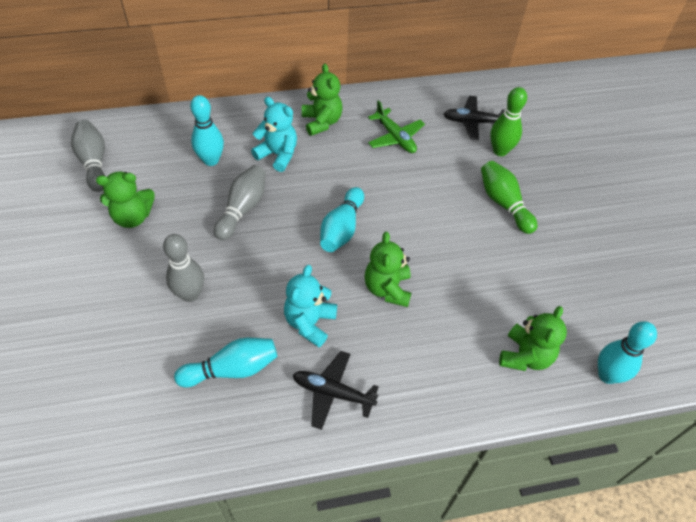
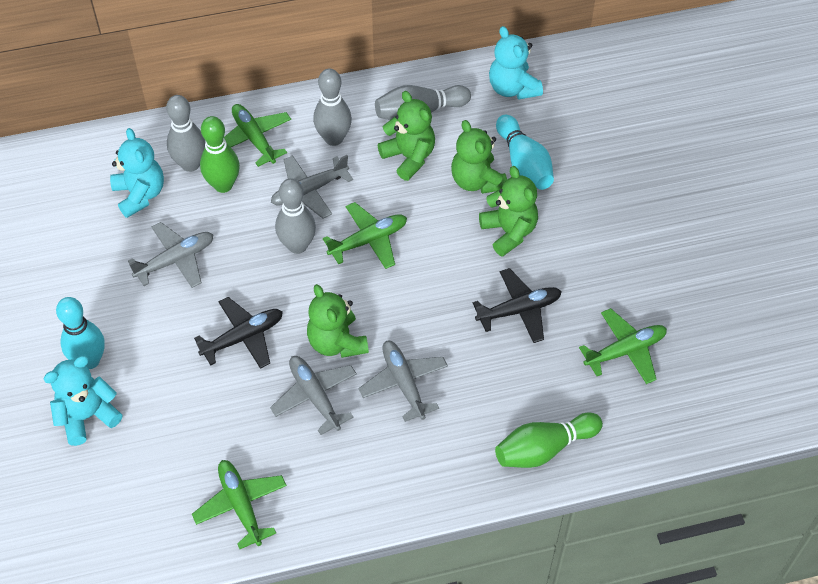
green plane: 1 -> 4
grey bowling pin: 3 -> 4
grey plane: 0 -> 4
turquoise bowling pin: 4 -> 2
turquoise teddy bear: 2 -> 3

